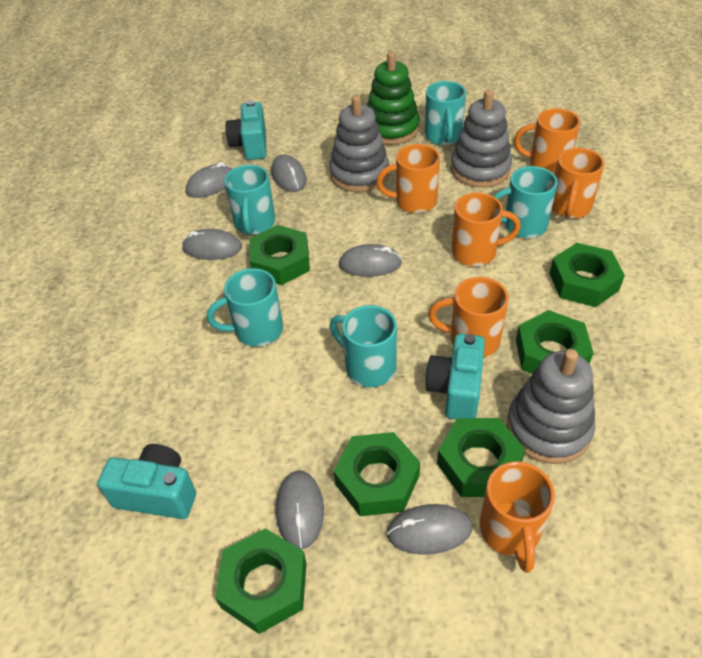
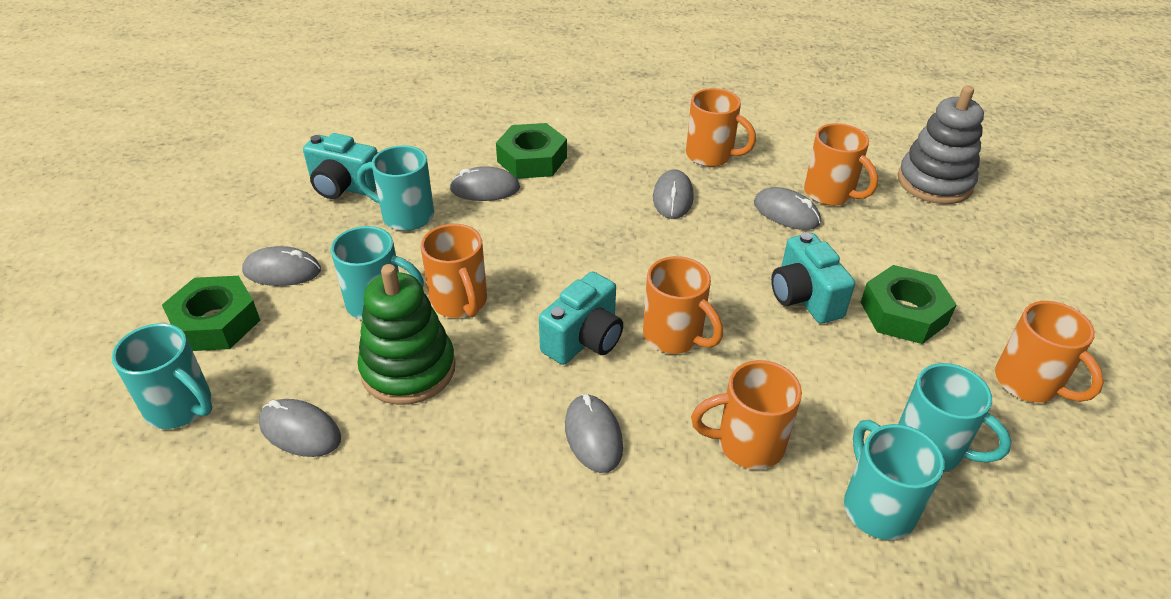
green nut: 6 -> 3
grey stacking toy: 3 -> 1

